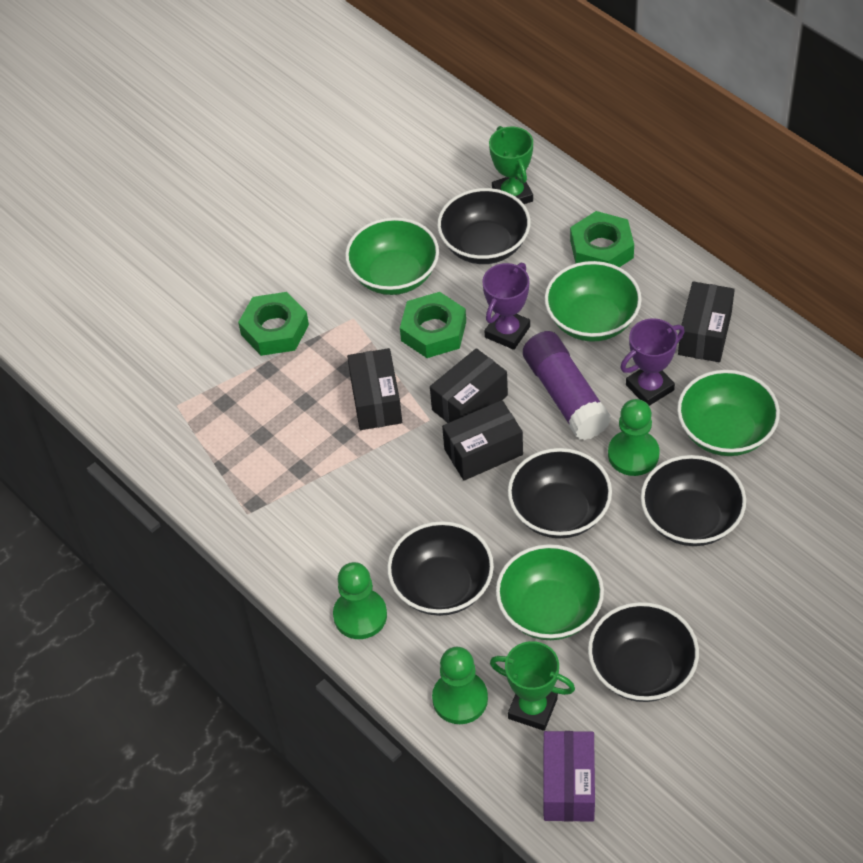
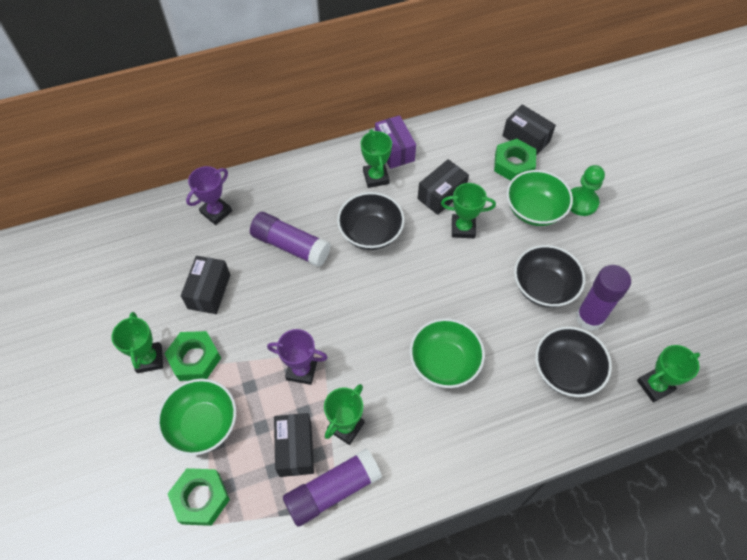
black bowl: 5 -> 3
green bowl: 4 -> 3
green pawn: 3 -> 1
green trophy: 2 -> 5
purple glue stick: 1 -> 3

